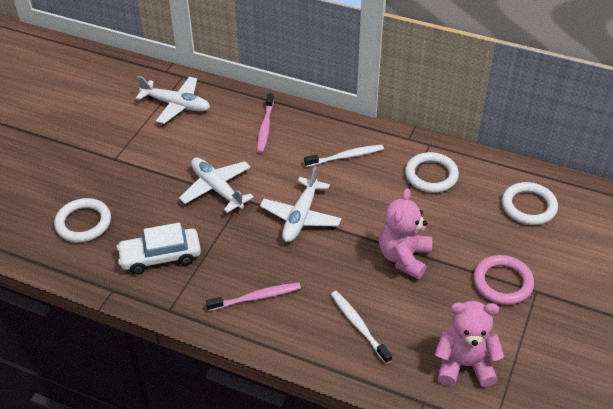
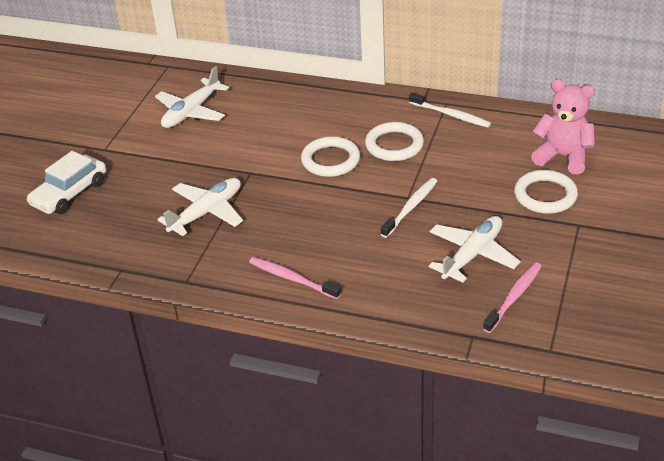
pink ring: 1 -> 0
pink teddy bear: 2 -> 1

